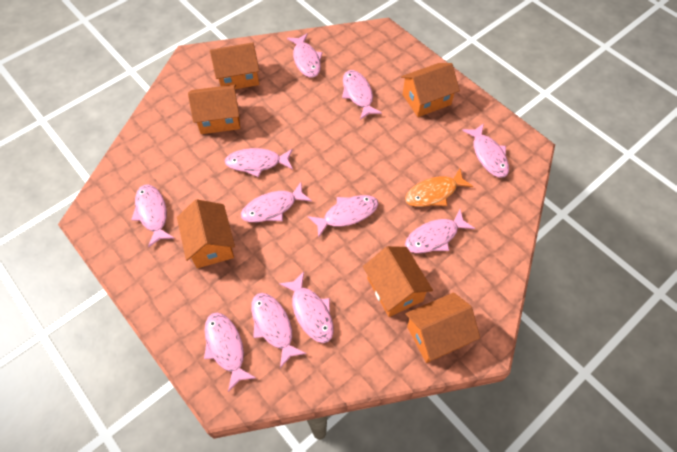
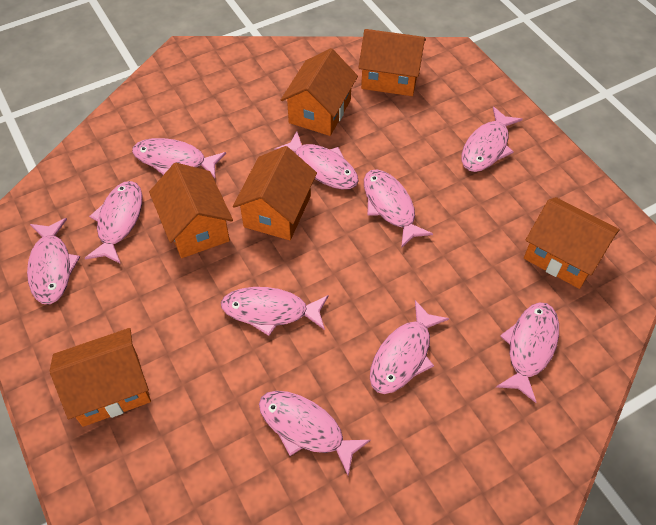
orange fish: 1 -> 0
pink fish: 11 -> 10

